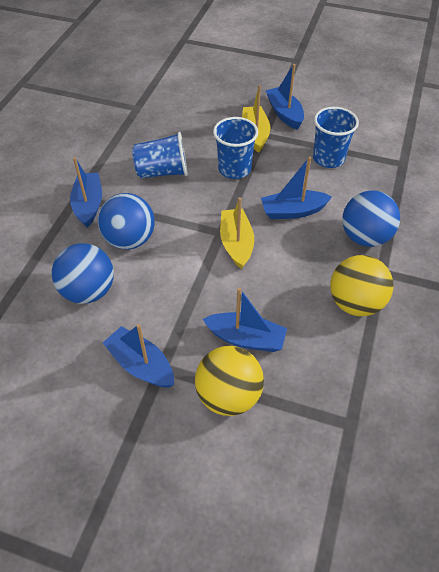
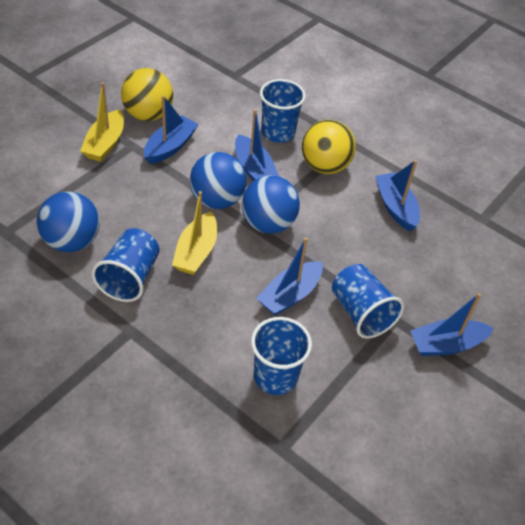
blue cup: 3 -> 4

